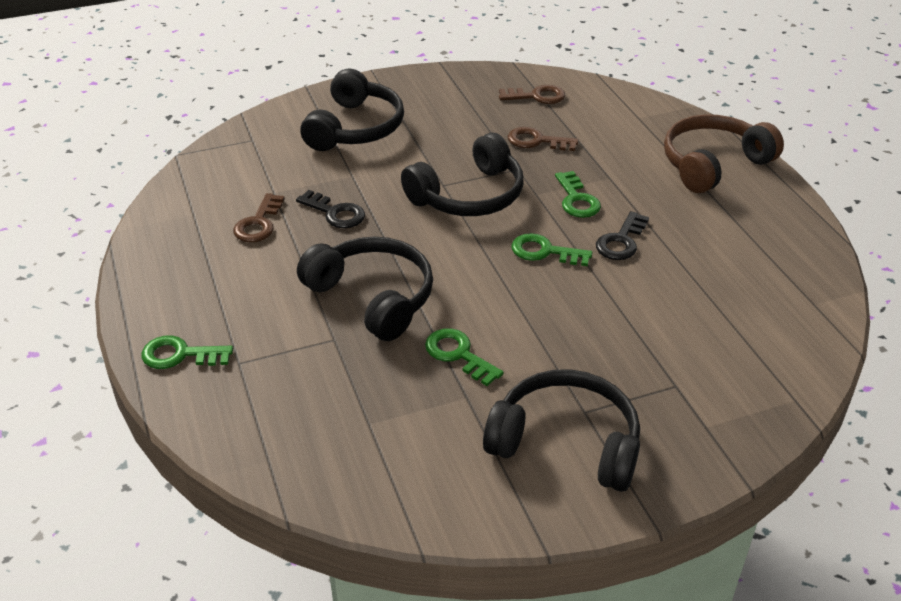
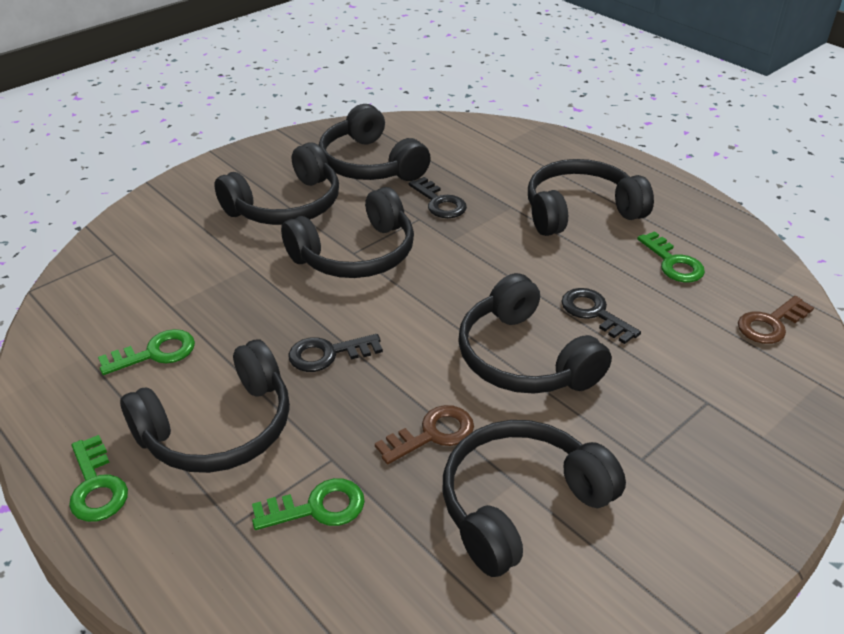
black headphones: 4 -> 7
black key: 2 -> 3
brown headphones: 1 -> 0
brown key: 3 -> 2

